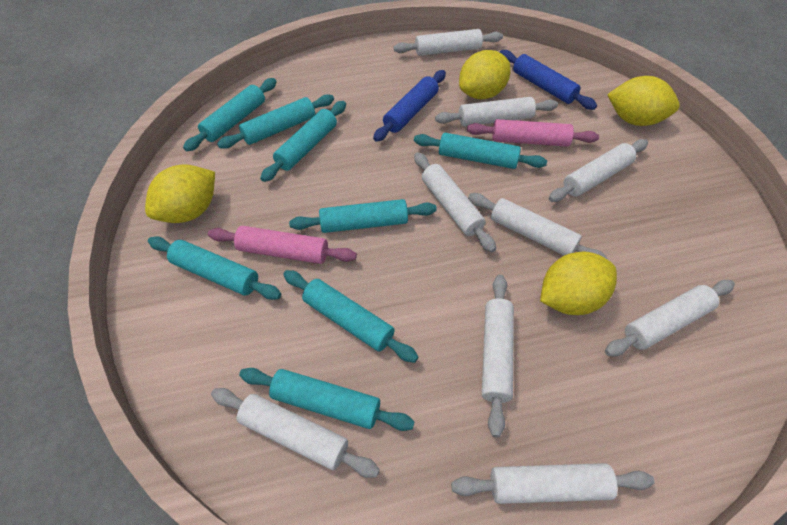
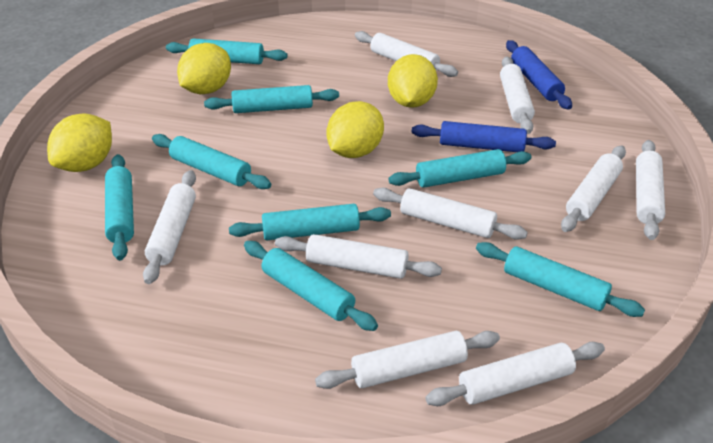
pink rolling pin: 2 -> 0

